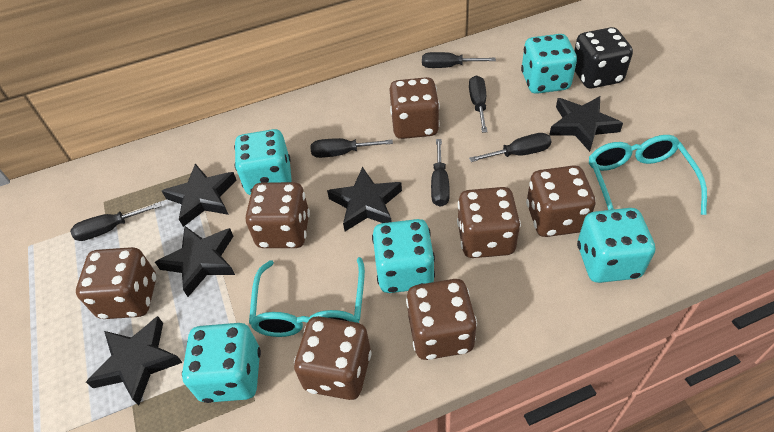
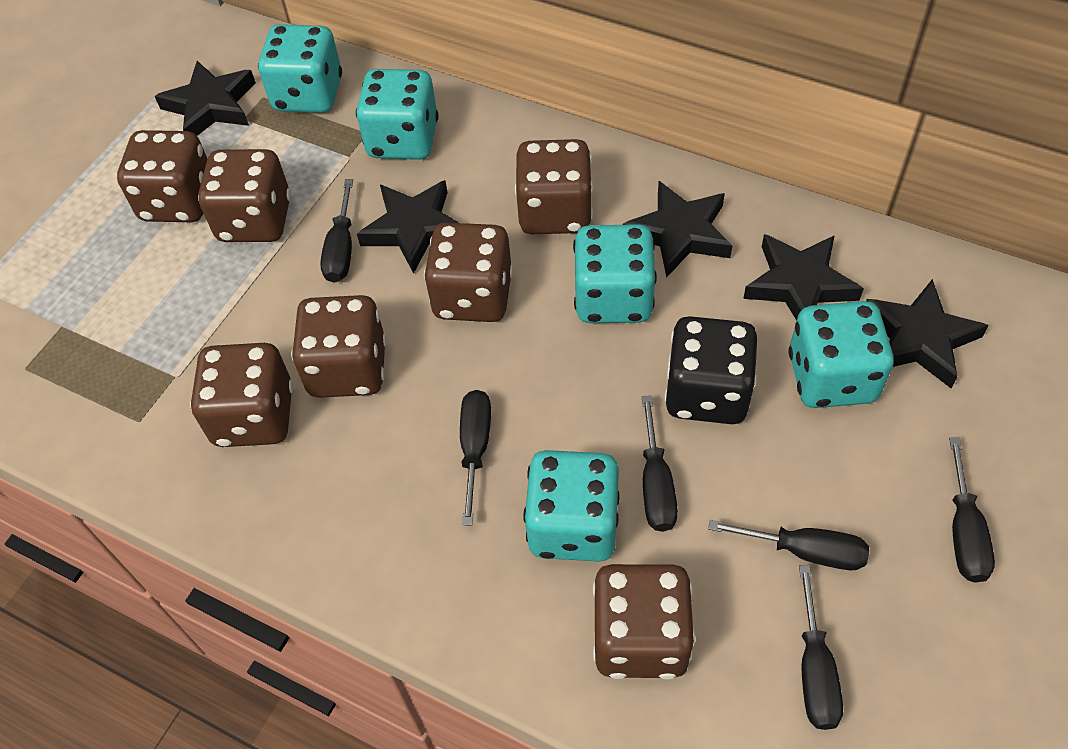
turquoise glasses: 2 -> 0

